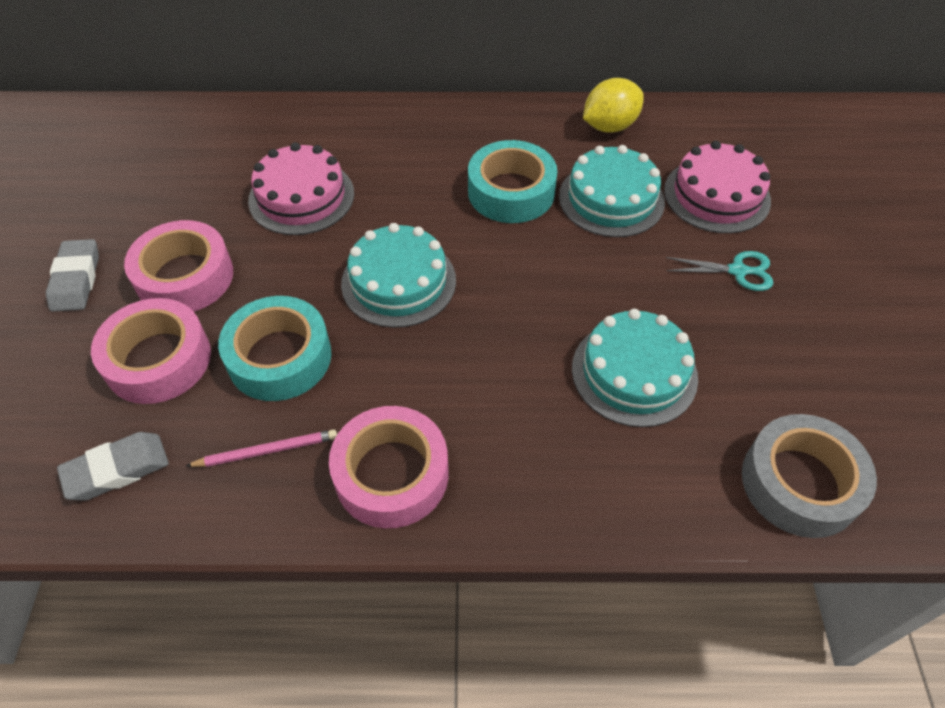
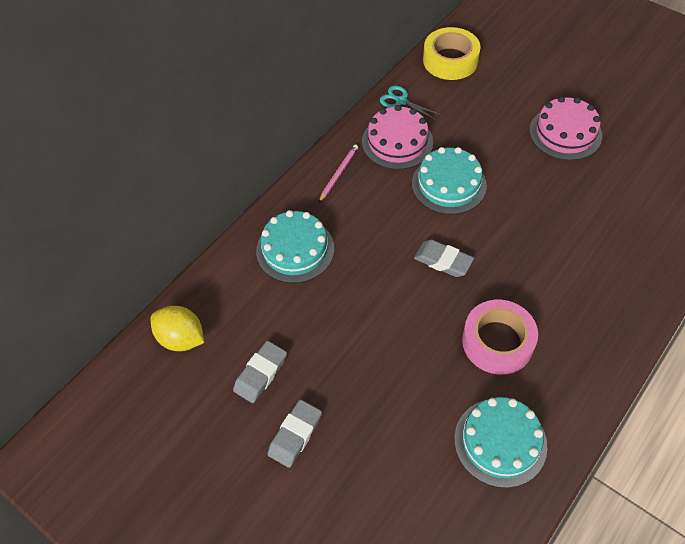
grey eraser: 2 -> 3
grey tape: 1 -> 0
pink tape: 3 -> 1
turquoise tape: 2 -> 0
yellow tape: 0 -> 1

